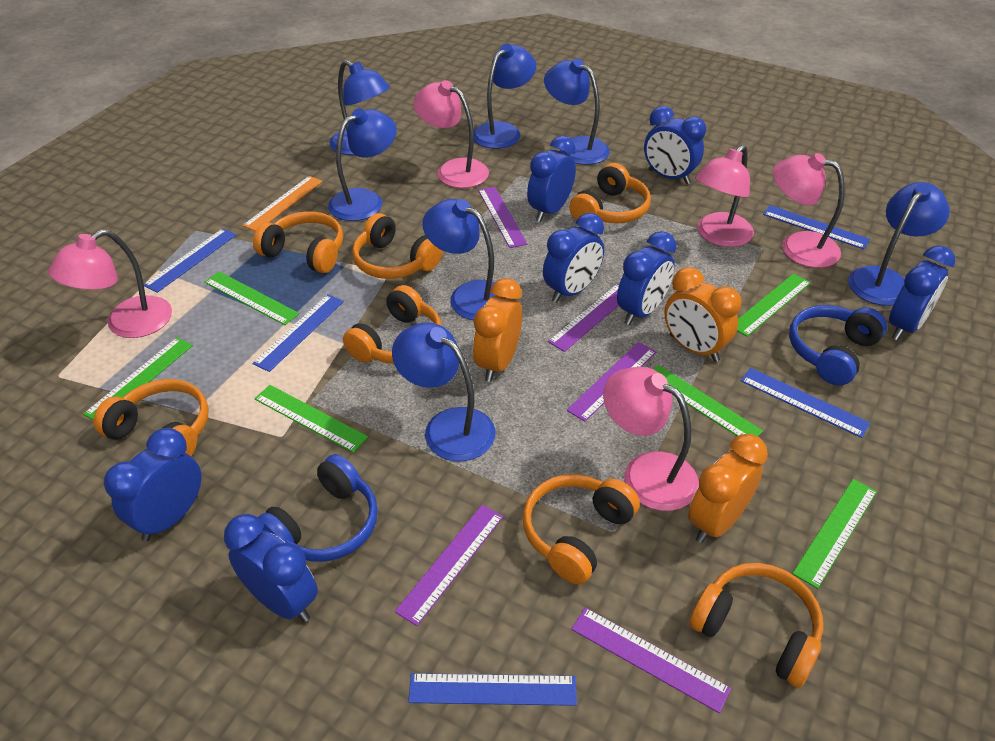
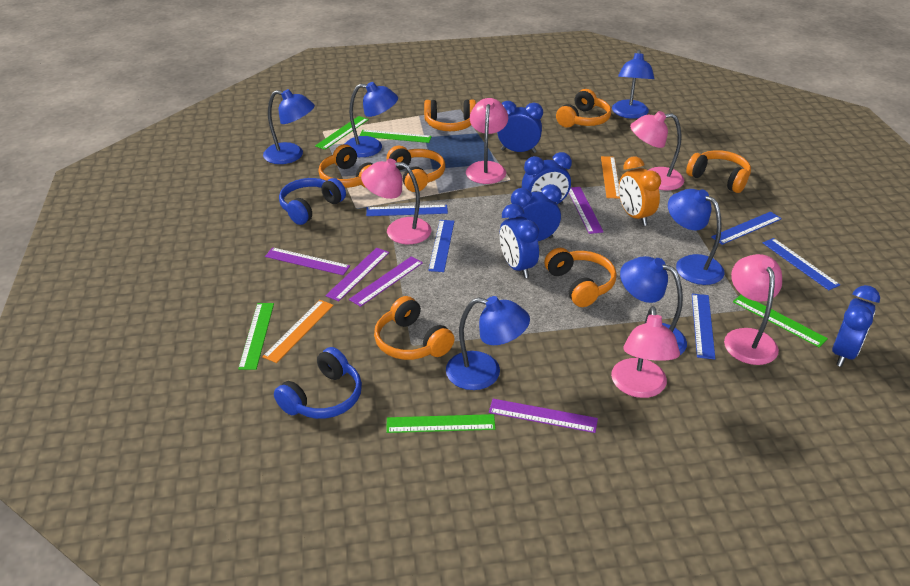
blue clock: 7 -> 5
blue lamp: 7 -> 6
green ruler: 6 -> 5
orange clock: 3 -> 1
orange ruler: 1 -> 2

